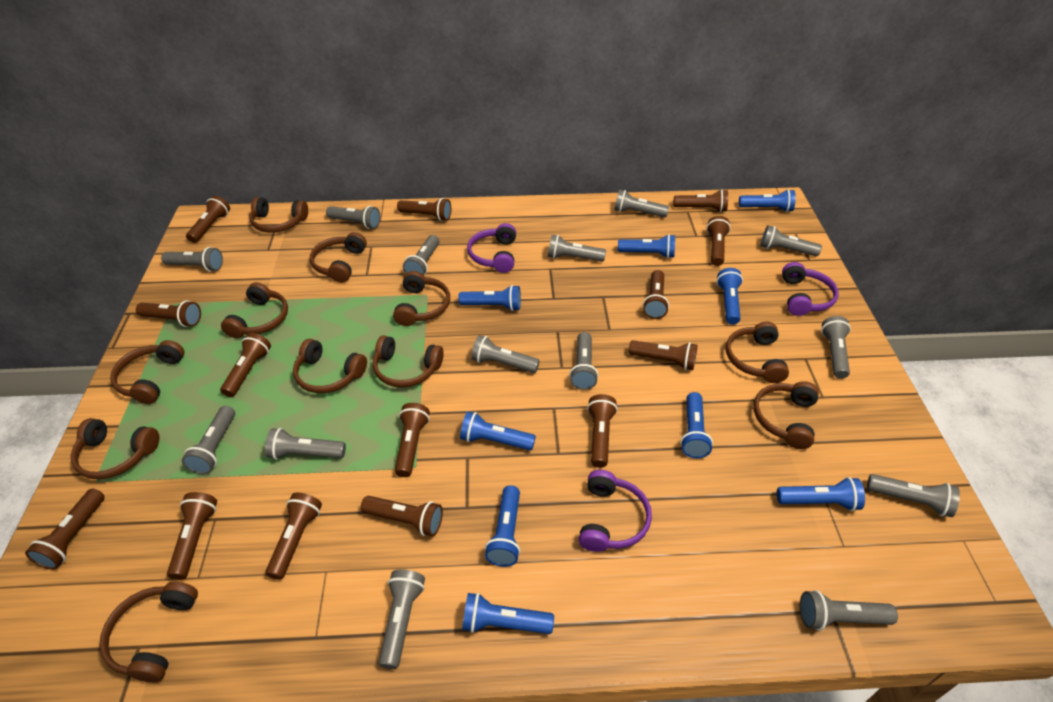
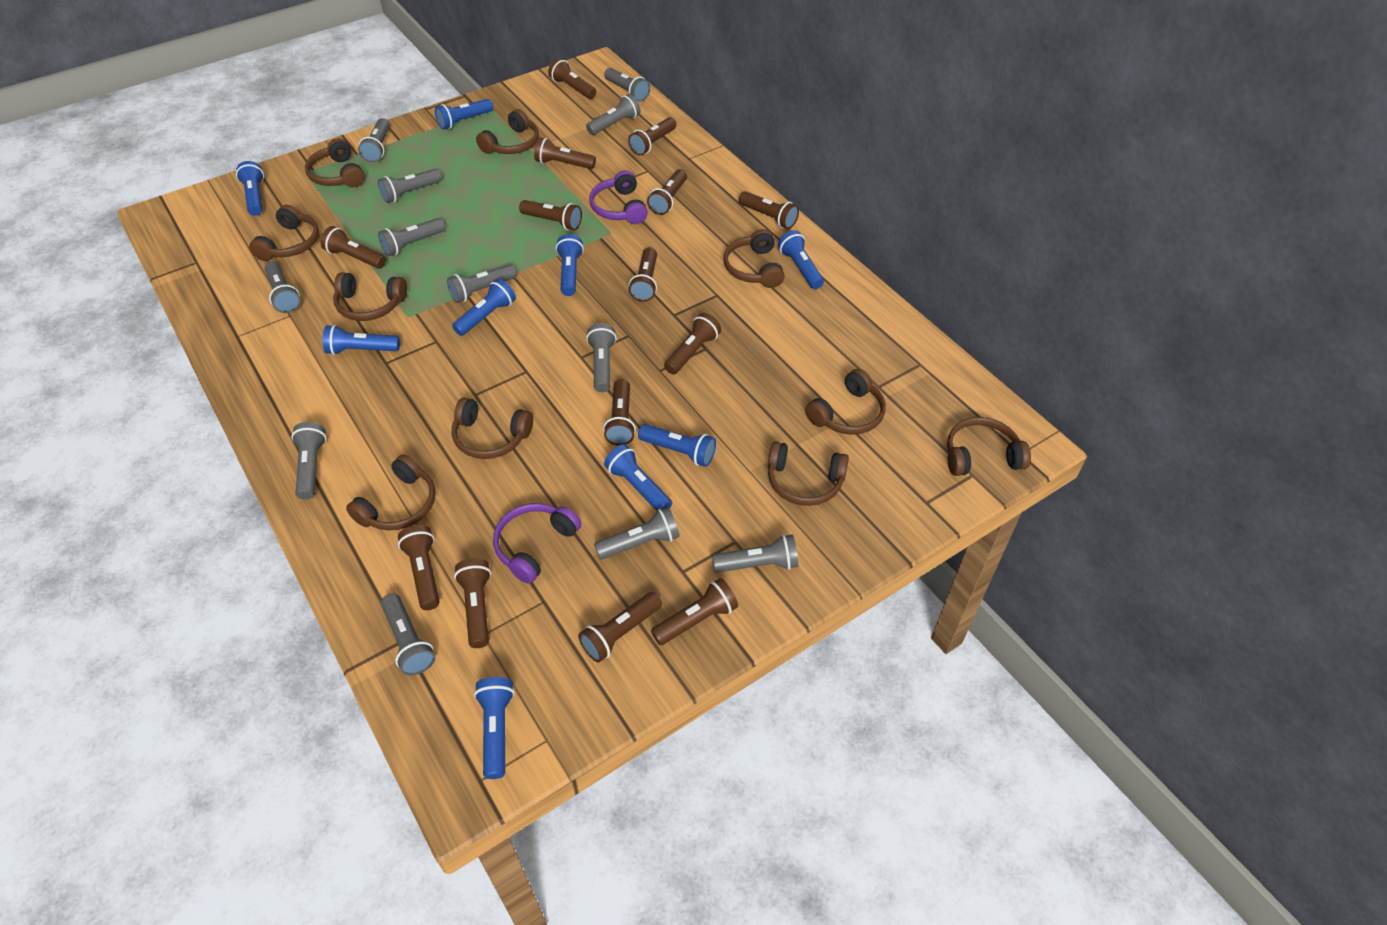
brown headphones: 11 -> 10
grey flashlight: 14 -> 12
purple headphones: 3 -> 2

